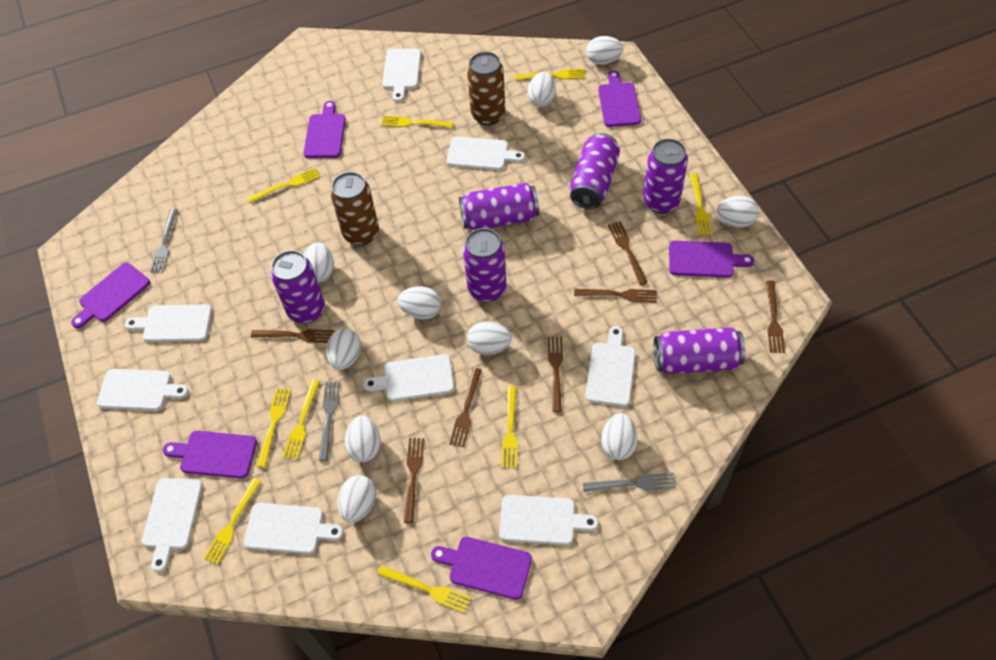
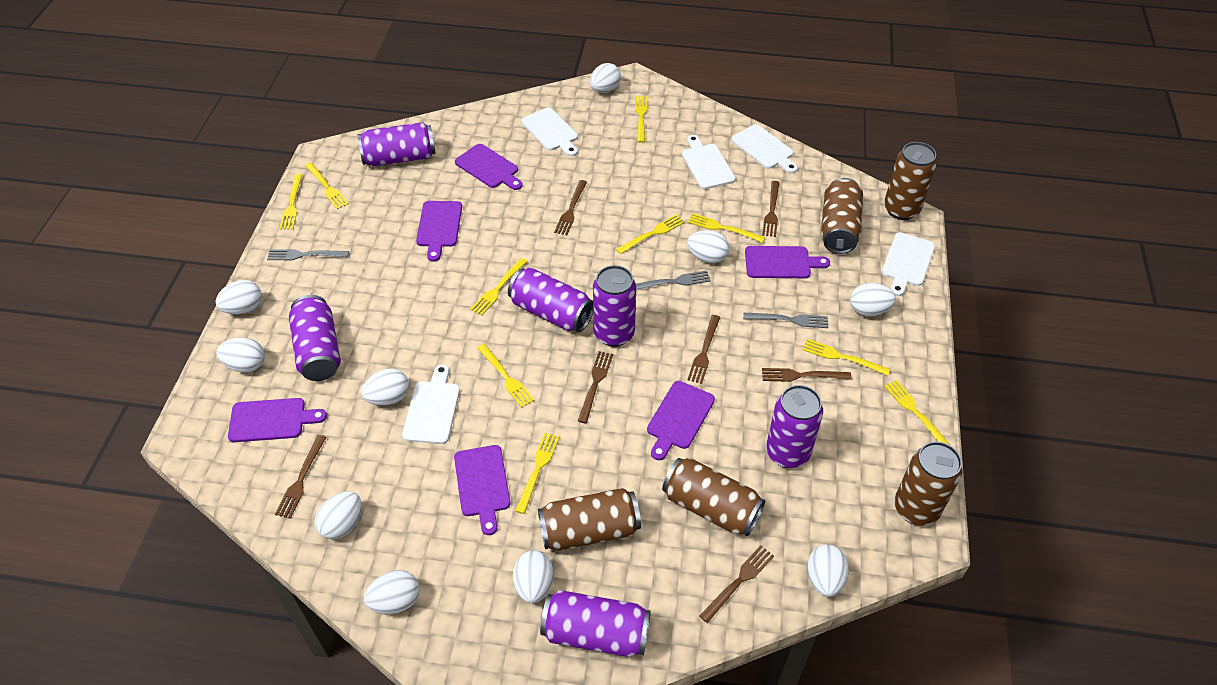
brown can: 2 -> 5
white cutting board: 9 -> 5
yellow fork: 9 -> 10

